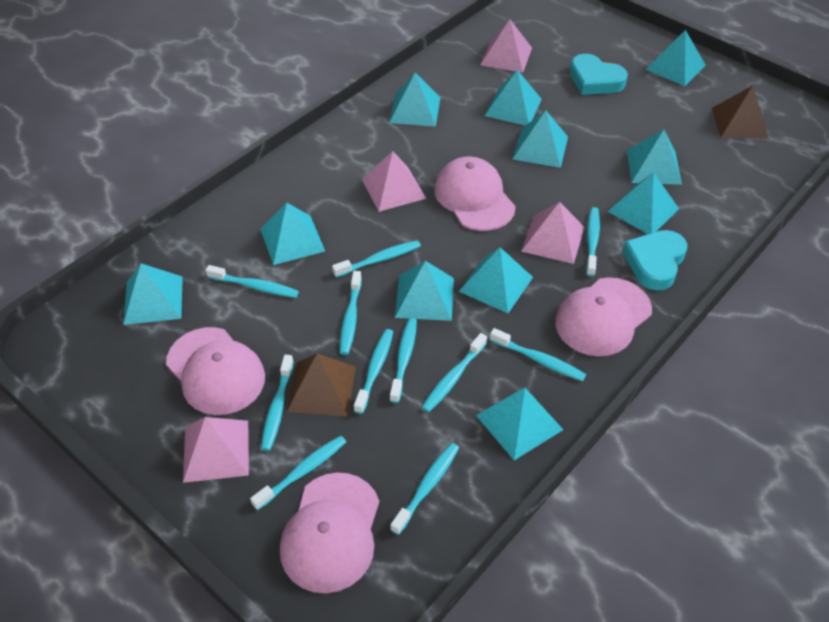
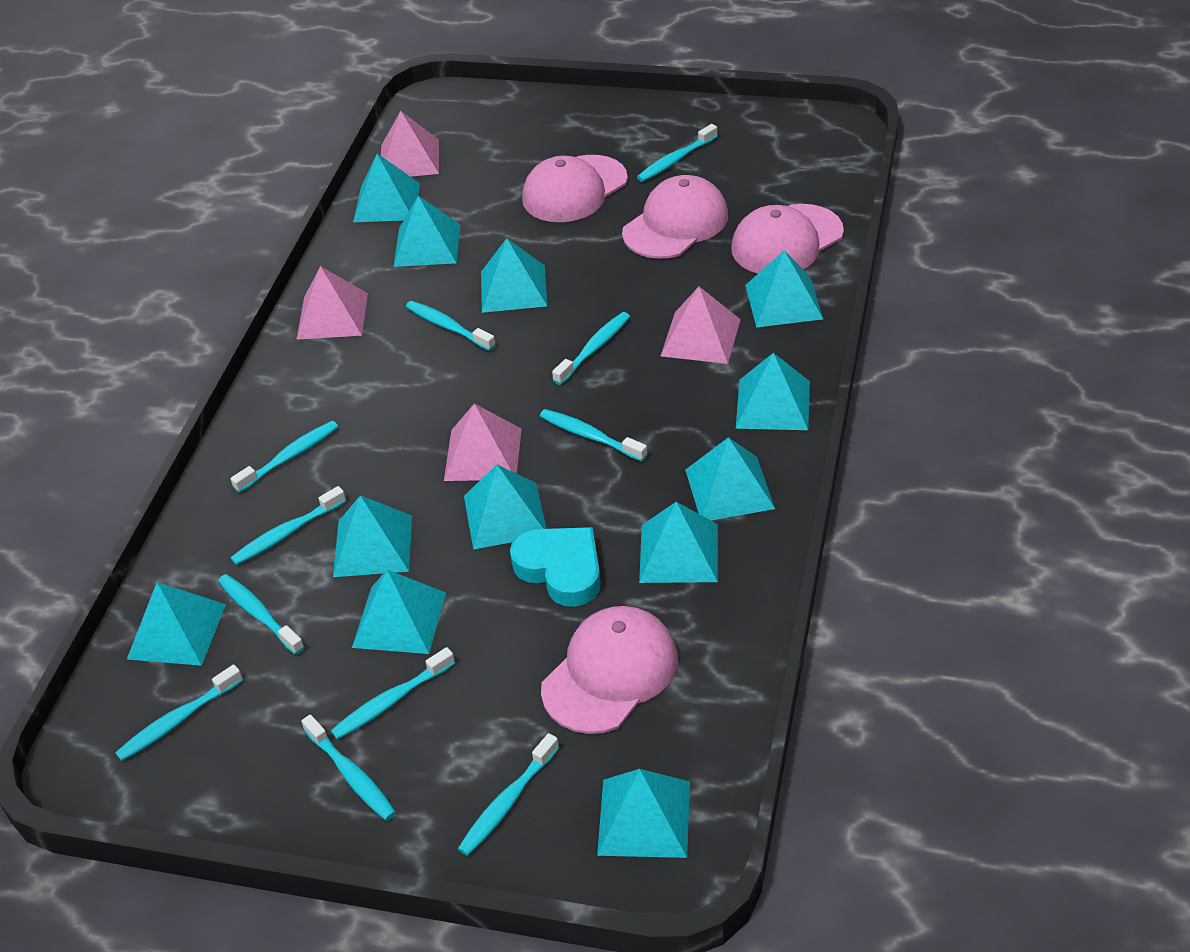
brown pyramid: 2 -> 0
turquoise heart: 2 -> 1
turquoise pyramid: 11 -> 12

